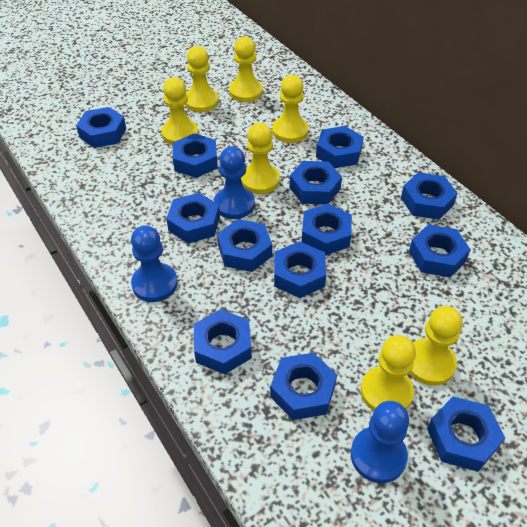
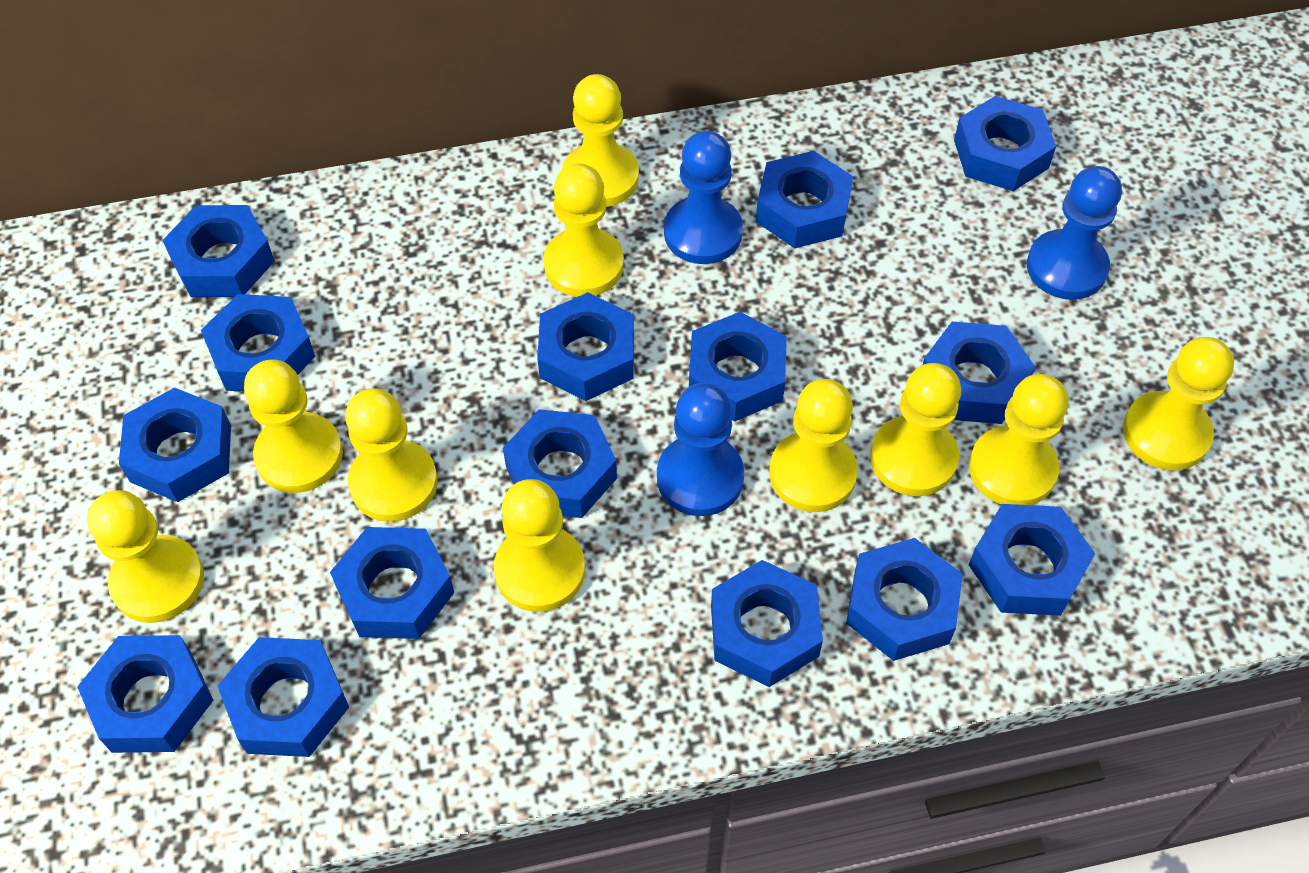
blue nut: 13 -> 15
yellow pawn: 7 -> 10

